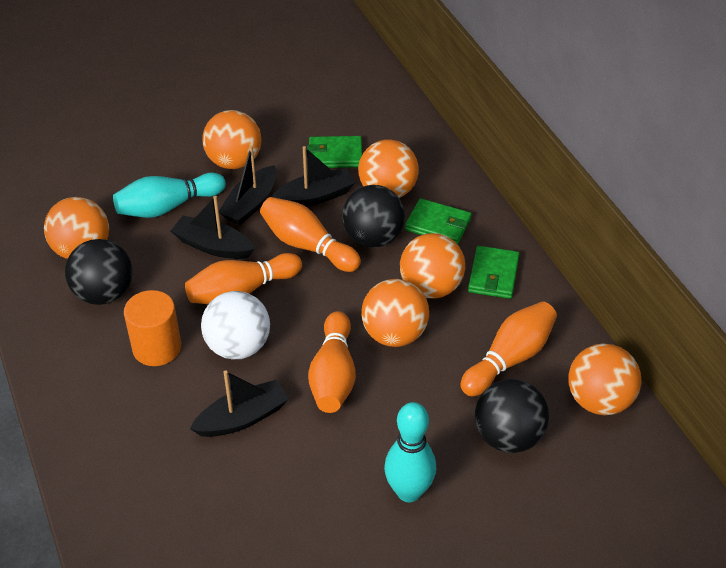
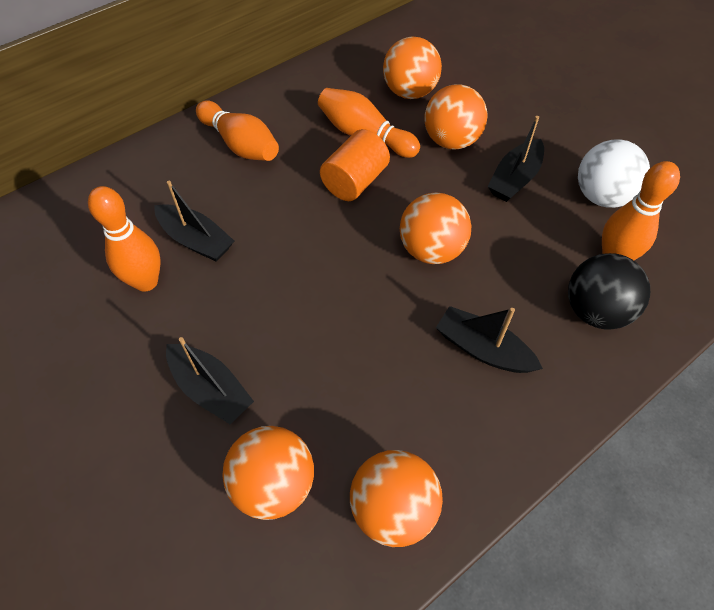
black ball: 3 -> 1
green wallet: 3 -> 0
orange ball: 6 -> 5
turquoise bowling pin: 2 -> 0

